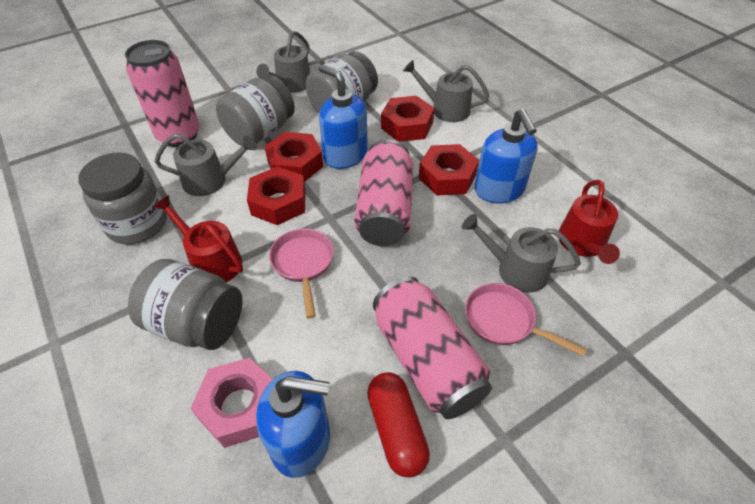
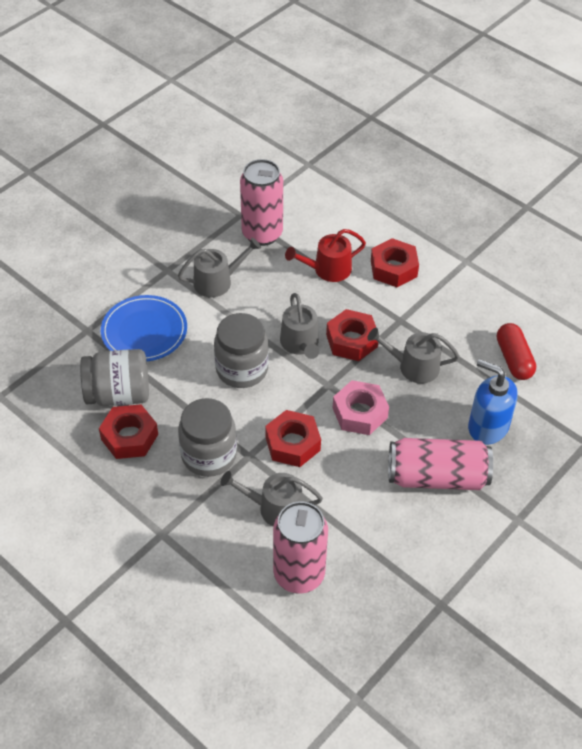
blue plate: 0 -> 1
blue soap dispenser: 3 -> 1
grey jar: 4 -> 3
pink pan: 2 -> 0
red watering can: 2 -> 1

